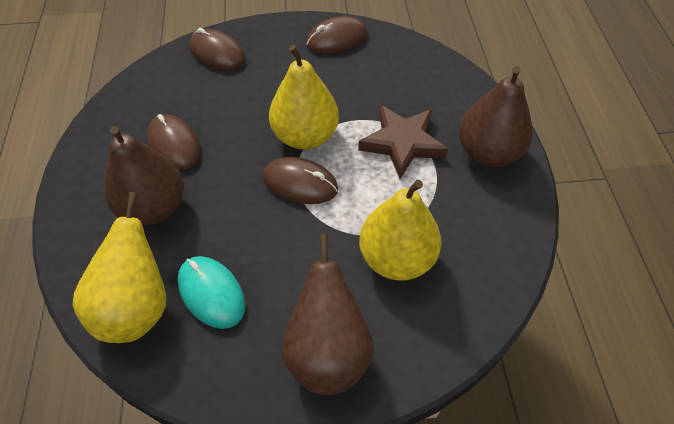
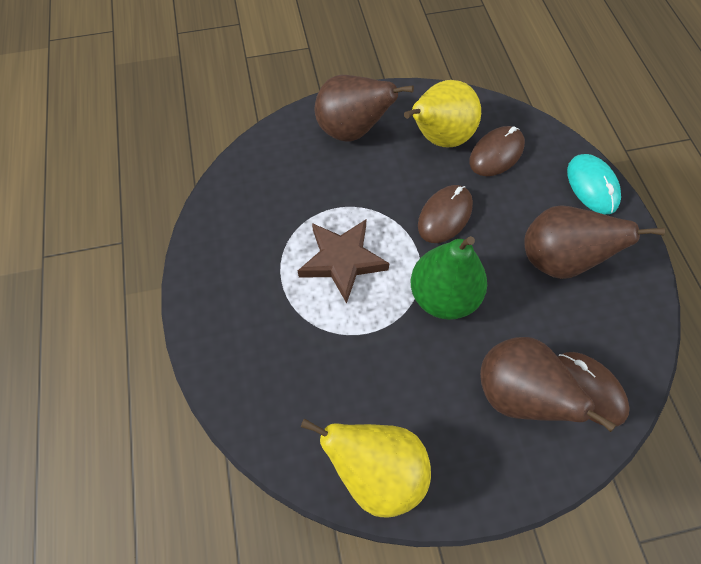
brown mouse: 4 -> 3
green pear: 0 -> 1
yellow pear: 3 -> 2

